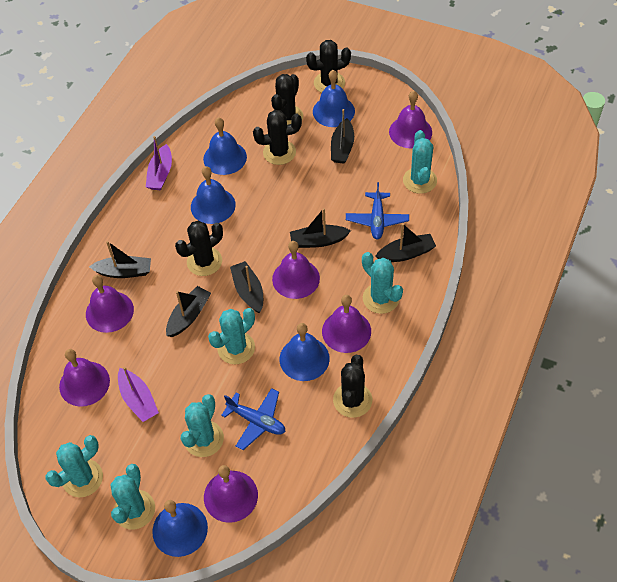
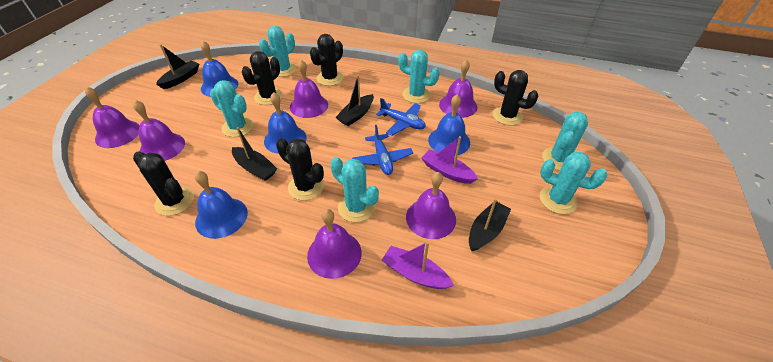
black boat: 6 -> 4
blue bell: 5 -> 4

